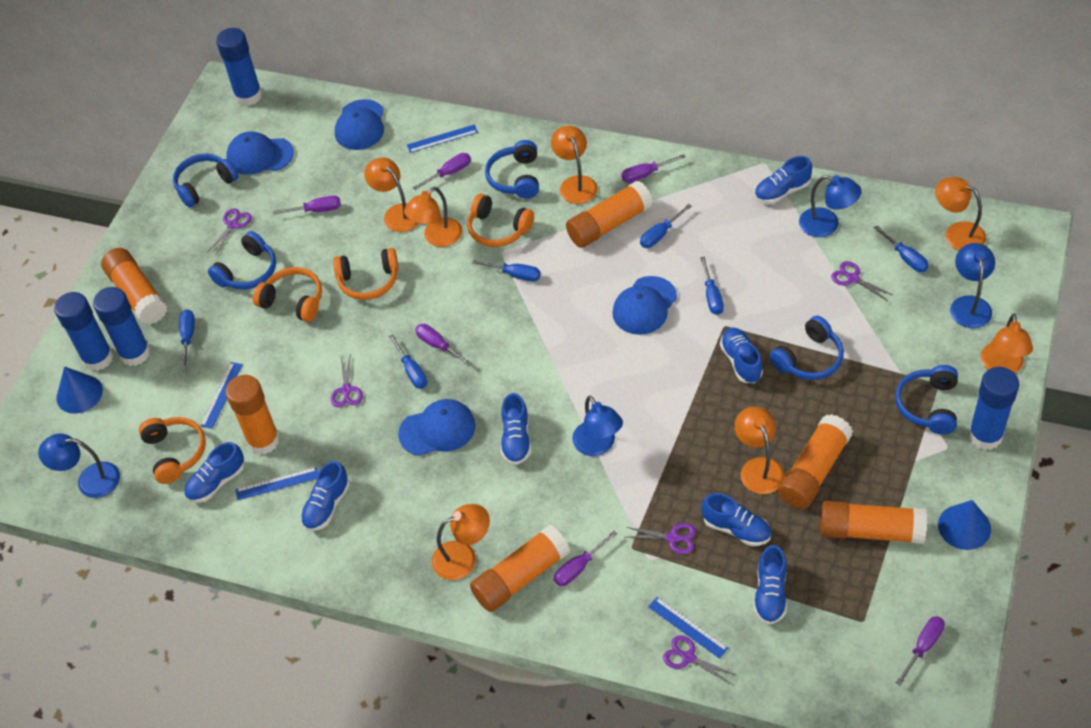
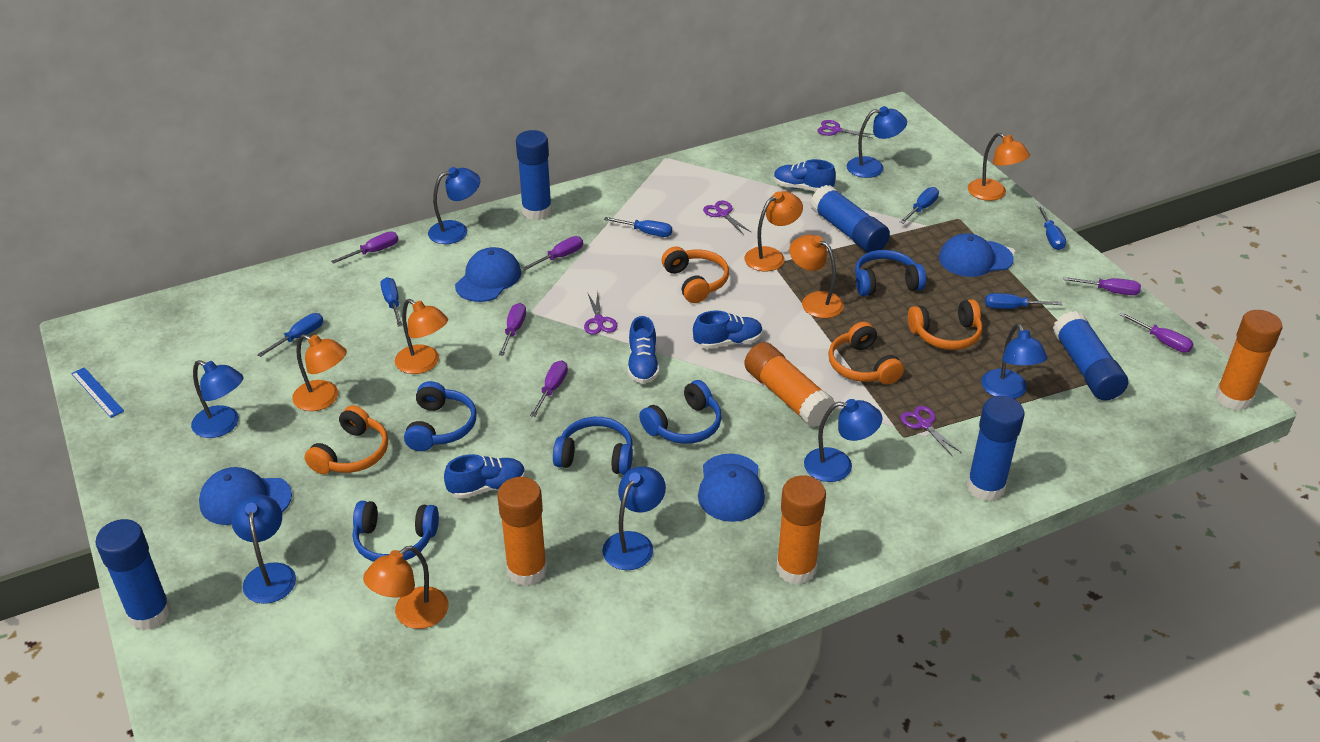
blue cone: 2 -> 0
blue glue stick: 4 -> 5
blue lamp: 4 -> 7
blue ruler: 4 -> 1
blue shoe: 7 -> 4
orange glue stick: 6 -> 4
orange lamp: 7 -> 6
purple scissors: 5 -> 4

